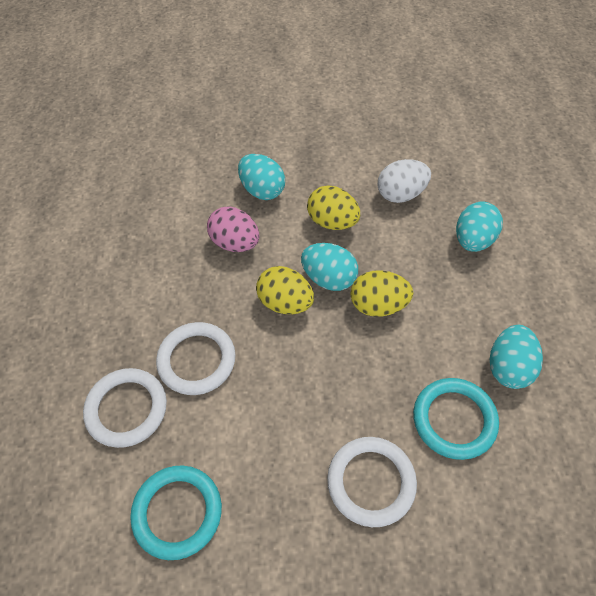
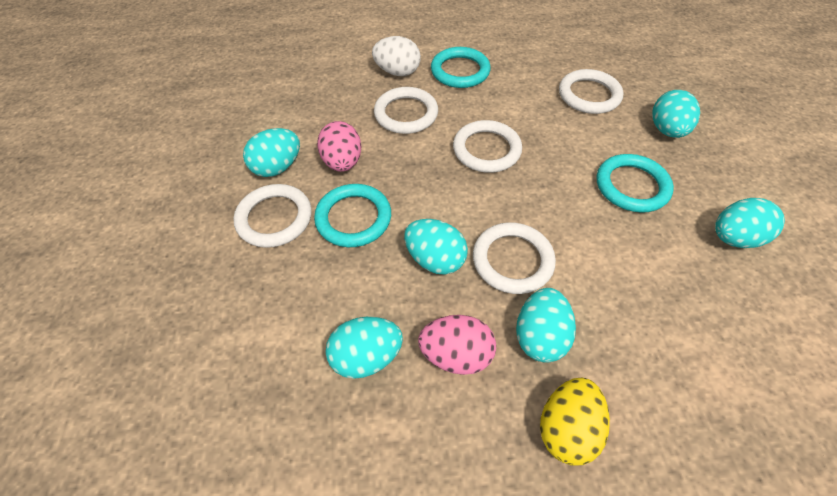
pink egg: 1 -> 2
turquoise egg: 4 -> 6
turquoise ring: 2 -> 3
white ring: 3 -> 5
yellow egg: 3 -> 1

